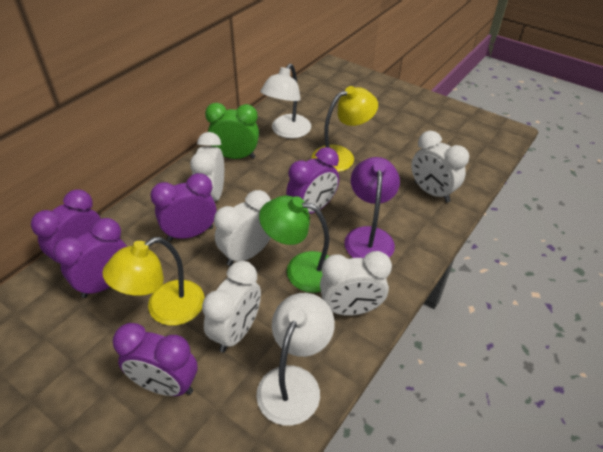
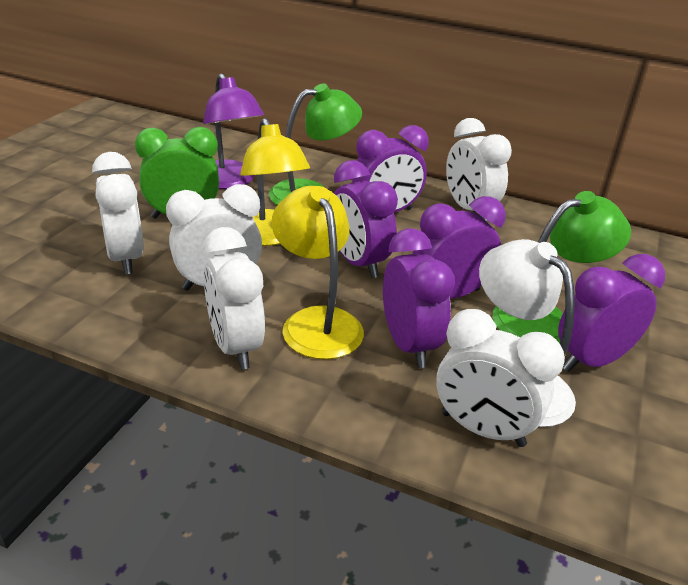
green lamp: 1 -> 2
white lamp: 2 -> 1

